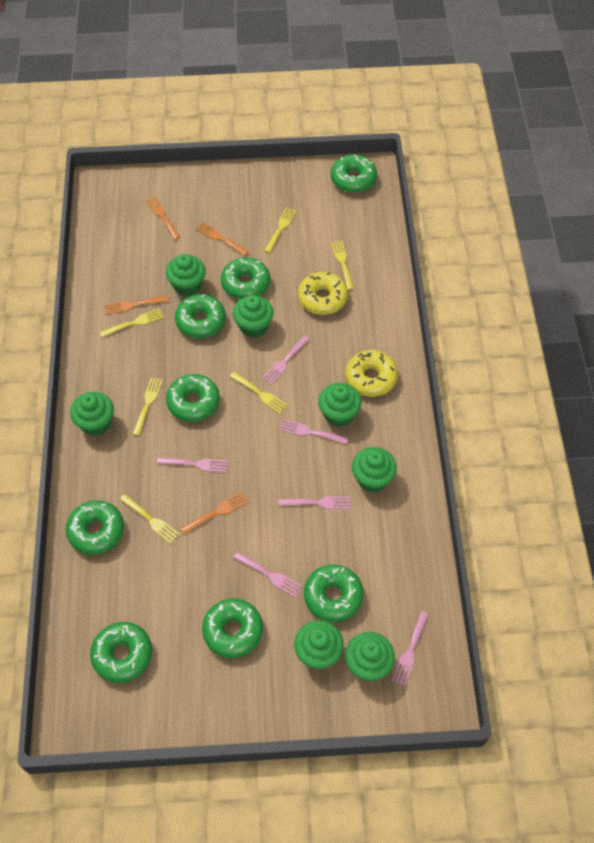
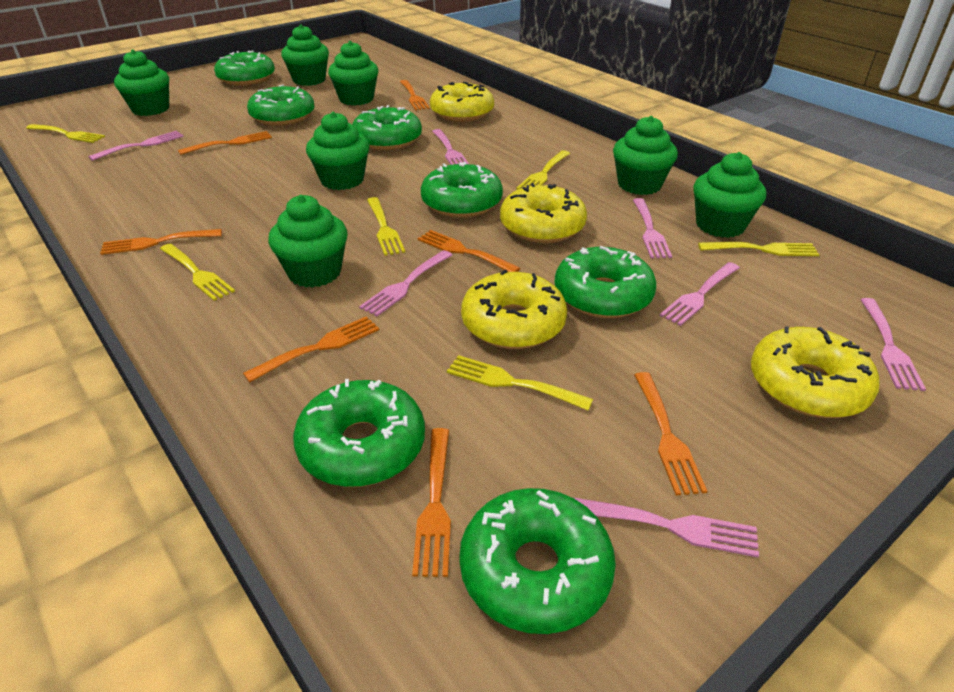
green donut: 8 -> 7
orange fork: 4 -> 7
pink fork: 6 -> 7
yellow donut: 2 -> 4

